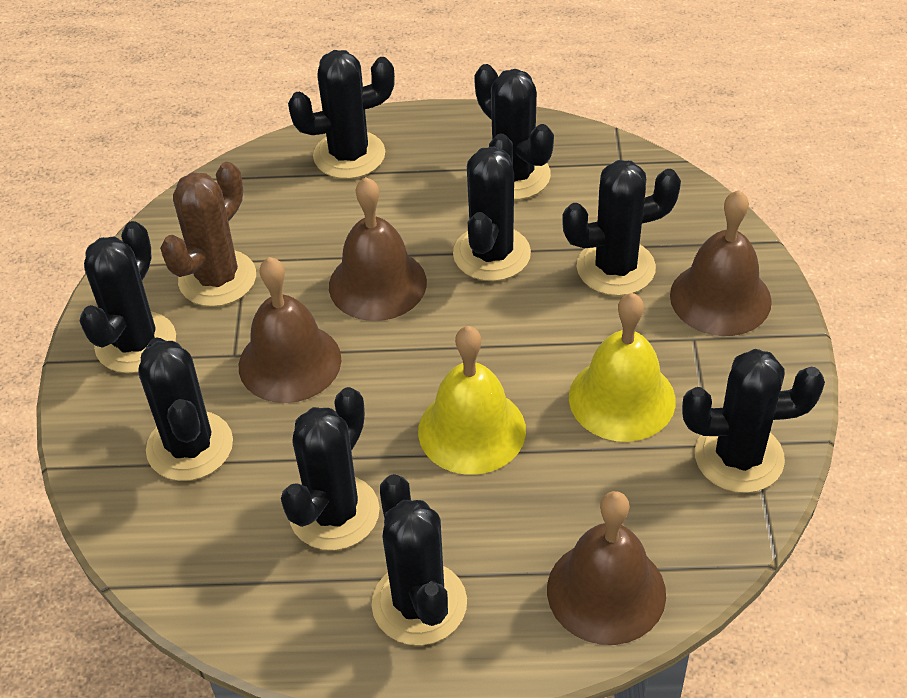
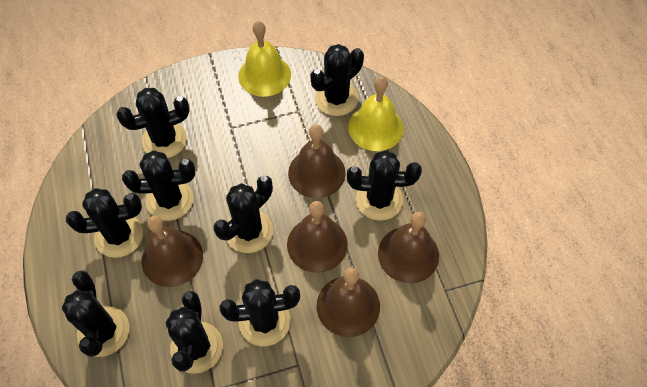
brown bell: 4 -> 5
brown cactus: 1 -> 0

